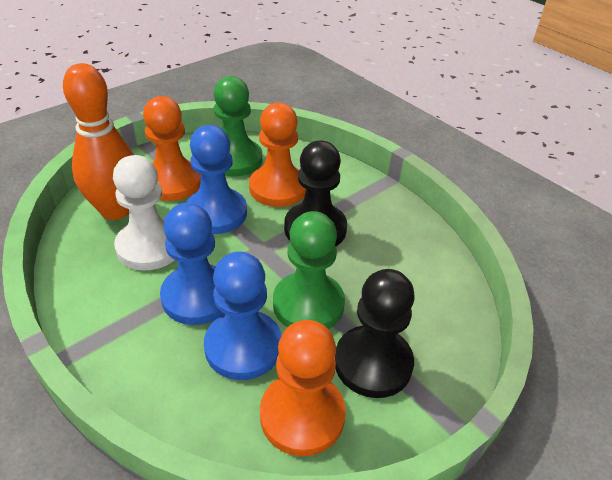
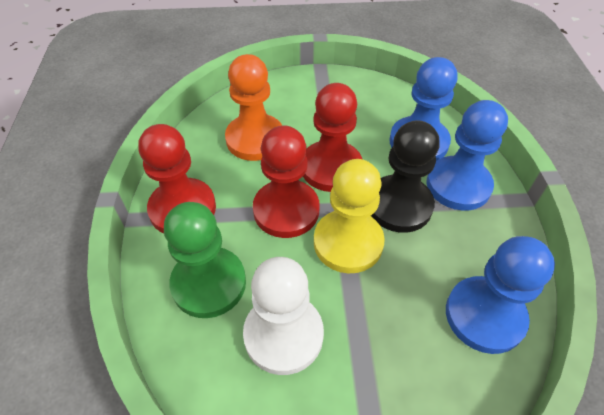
black pawn: 2 -> 1
green pawn: 2 -> 1
orange bowling pin: 1 -> 0
orange pawn: 3 -> 1
red pawn: 0 -> 3
yellow pawn: 0 -> 1

